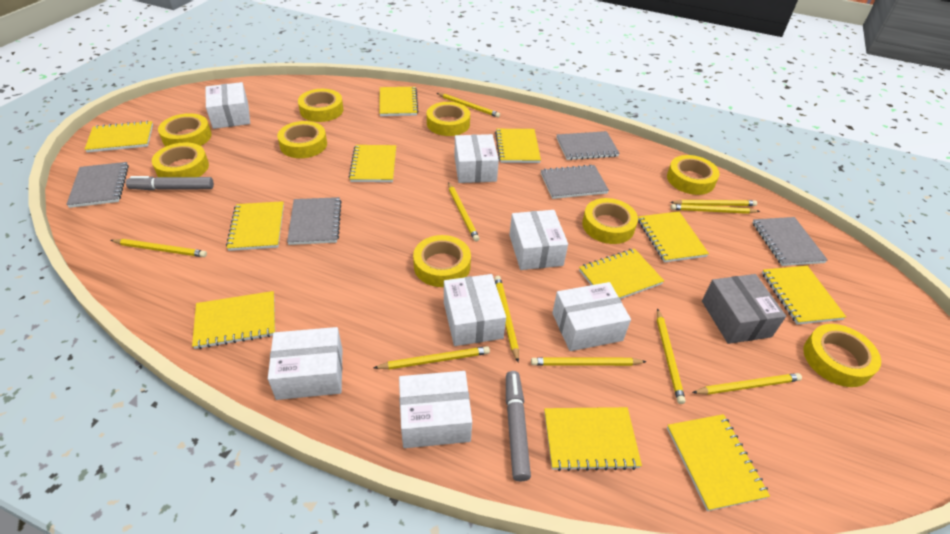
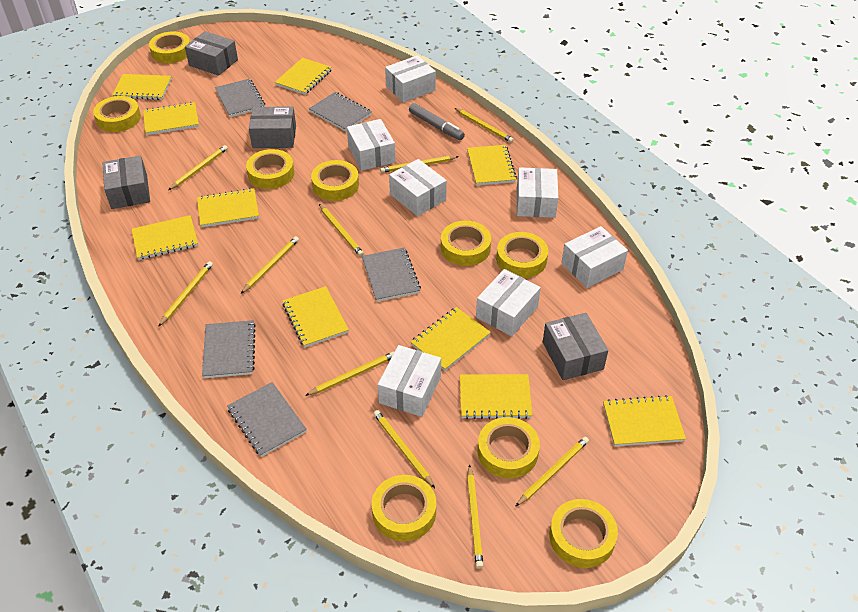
grey box: 1 -> 4
grey marker: 2 -> 1
yellow notebook: 11 -> 10

